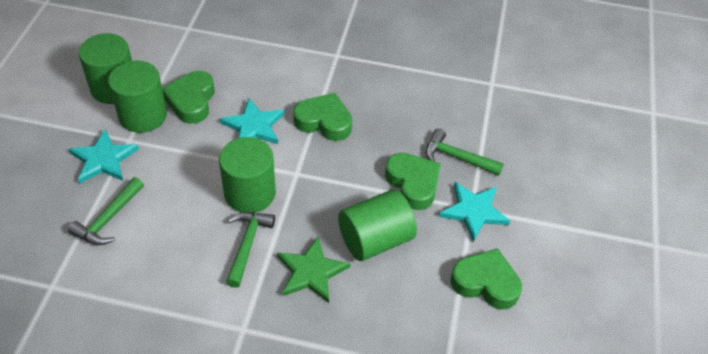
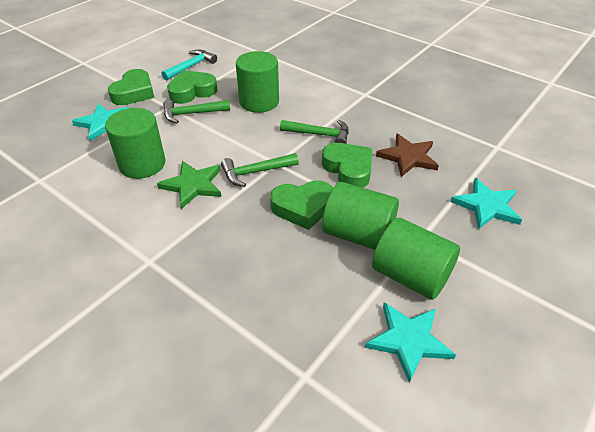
brown star: 0 -> 1
turquoise hammer: 0 -> 1

